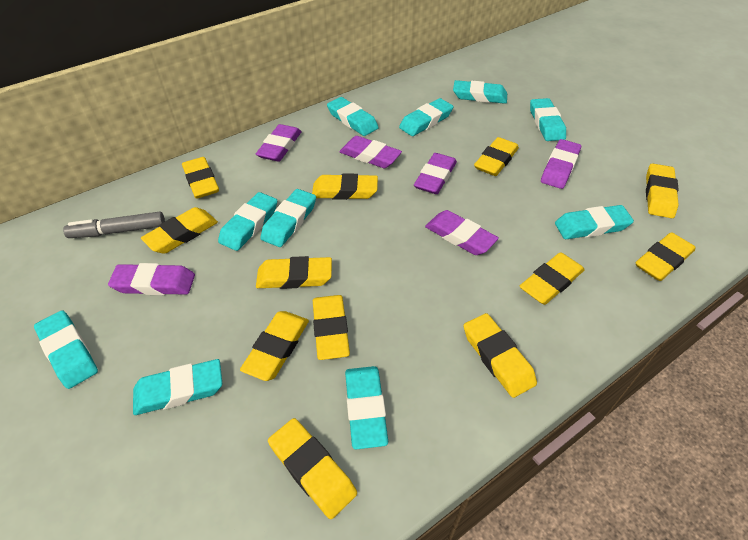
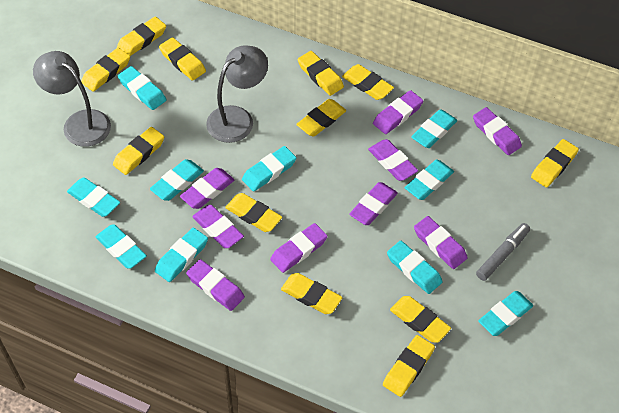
grey lamp: 0 -> 2
purple eraser: 6 -> 9

